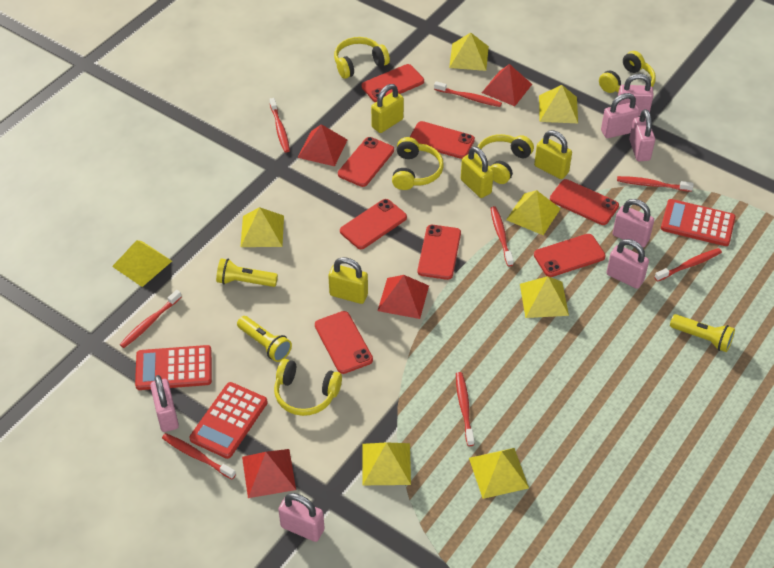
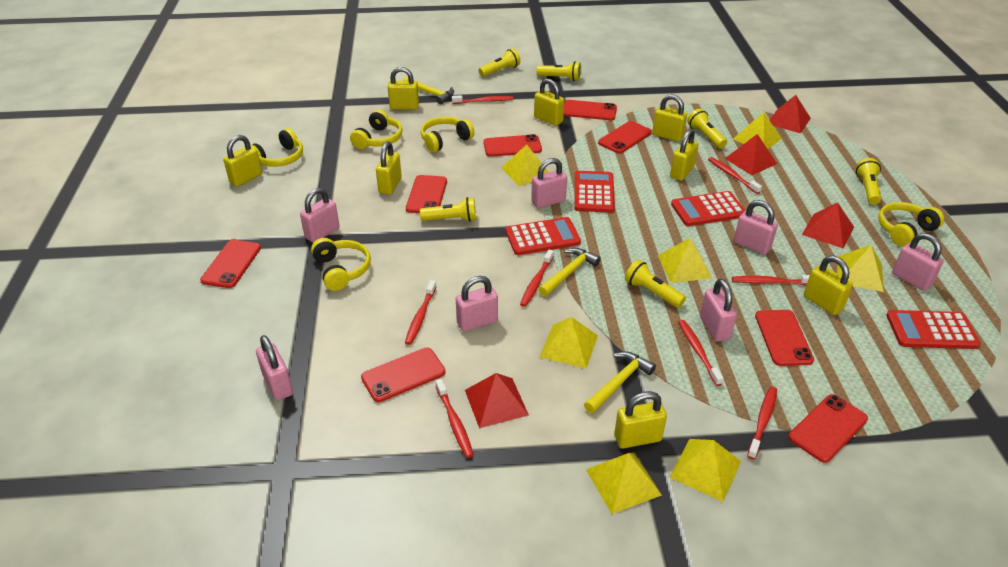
red calculator: 3 -> 4
yellow flashlight: 3 -> 6
yellow hammer: 0 -> 3
yellow padlock: 4 -> 8
yellow pyramid: 8 -> 7

